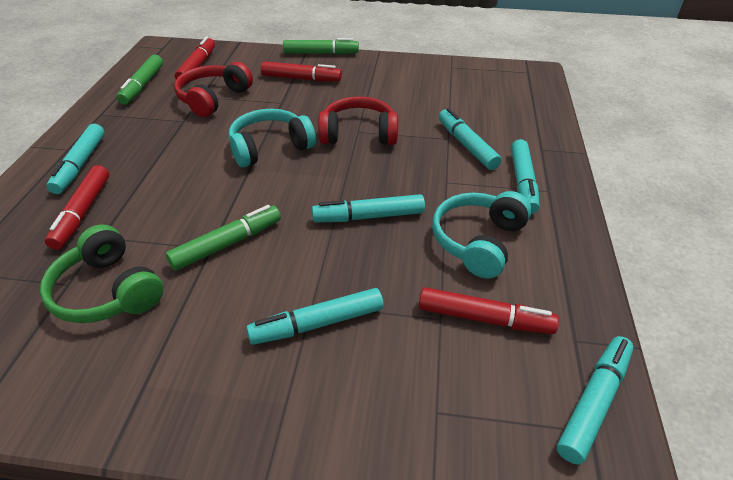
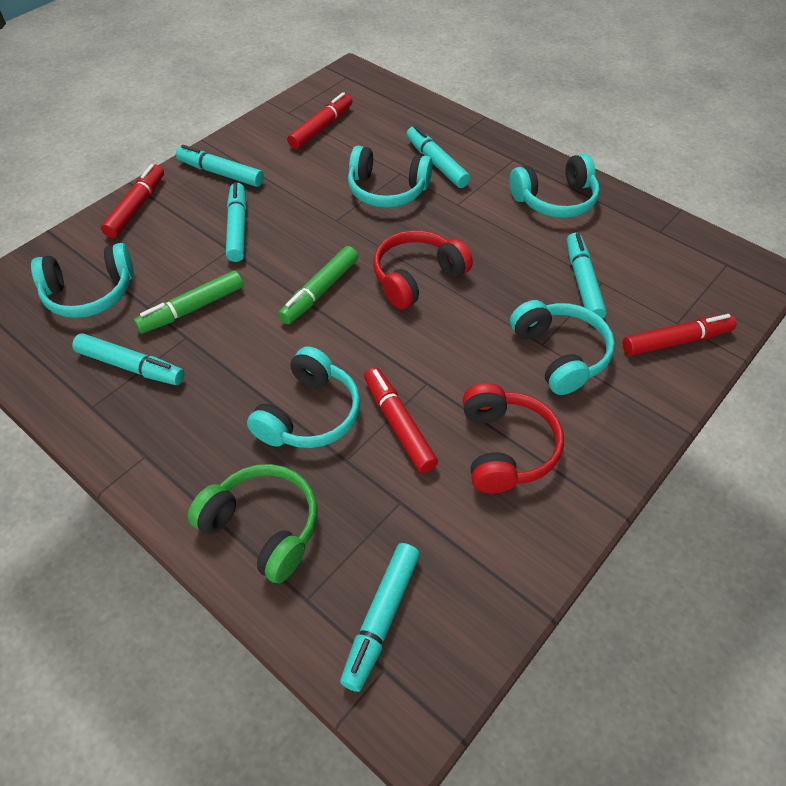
green marker: 3 -> 2
turquoise headphones: 2 -> 5

